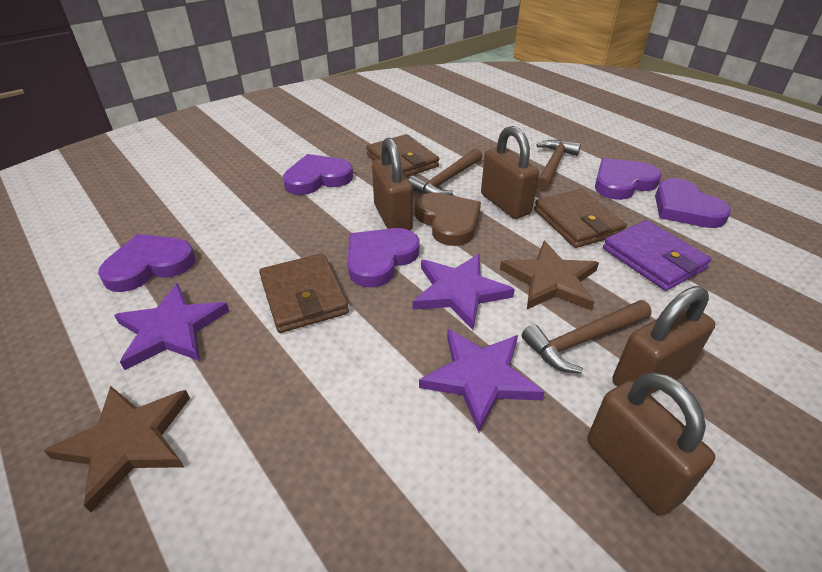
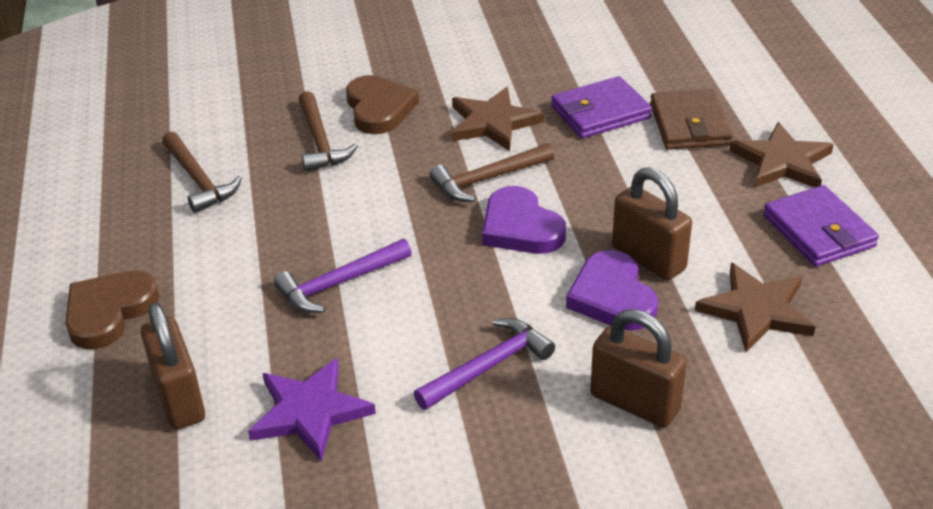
brown heart: 1 -> 2
brown padlock: 4 -> 3
brown star: 2 -> 3
brown wallet: 3 -> 1
purple hammer: 0 -> 2
purple heart: 5 -> 2
purple star: 3 -> 1
purple wallet: 1 -> 2

